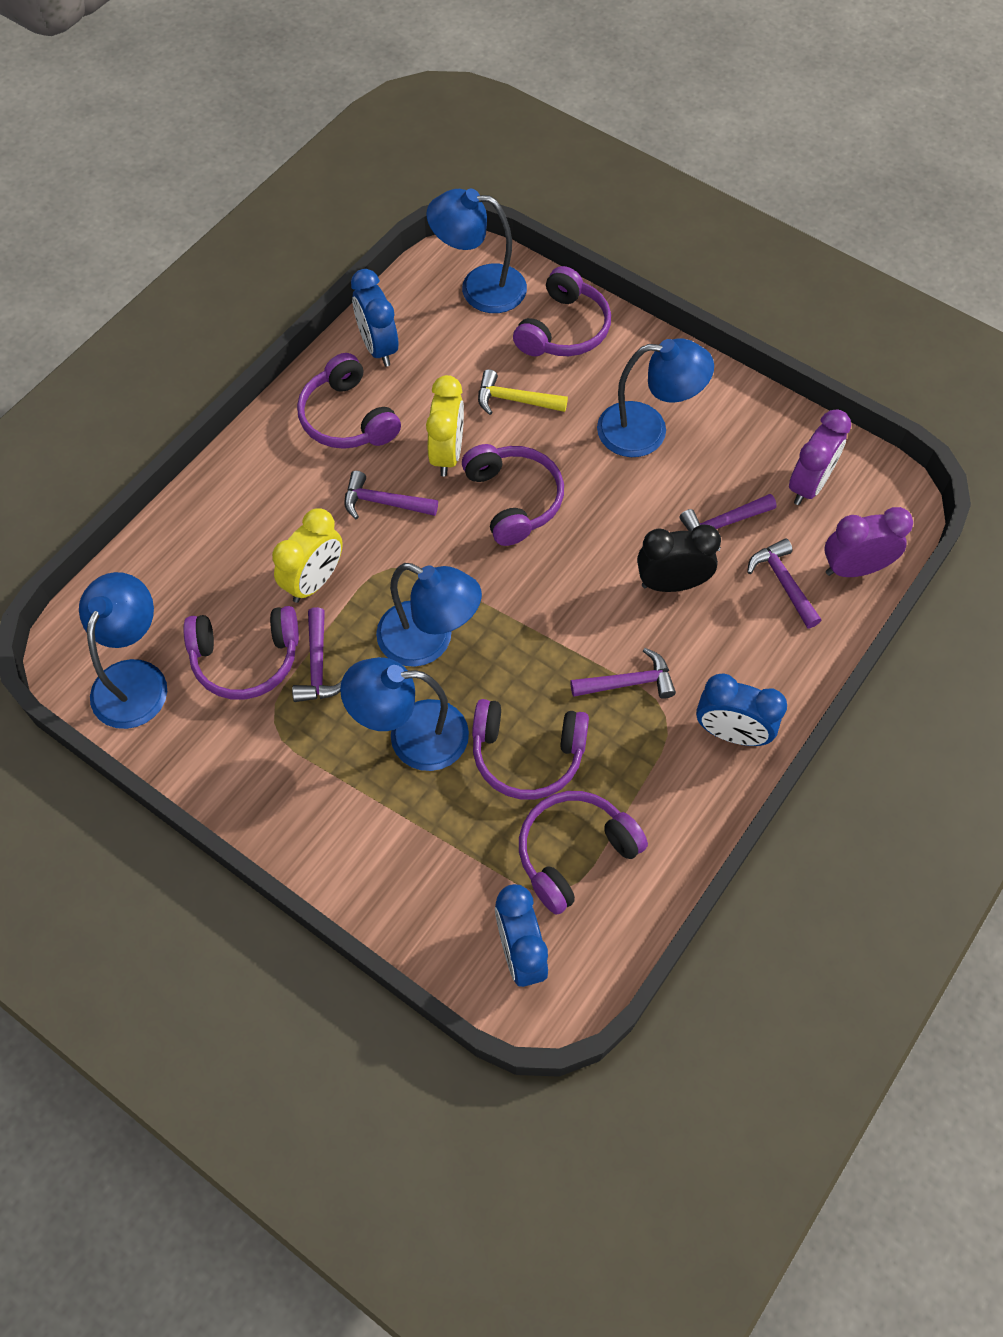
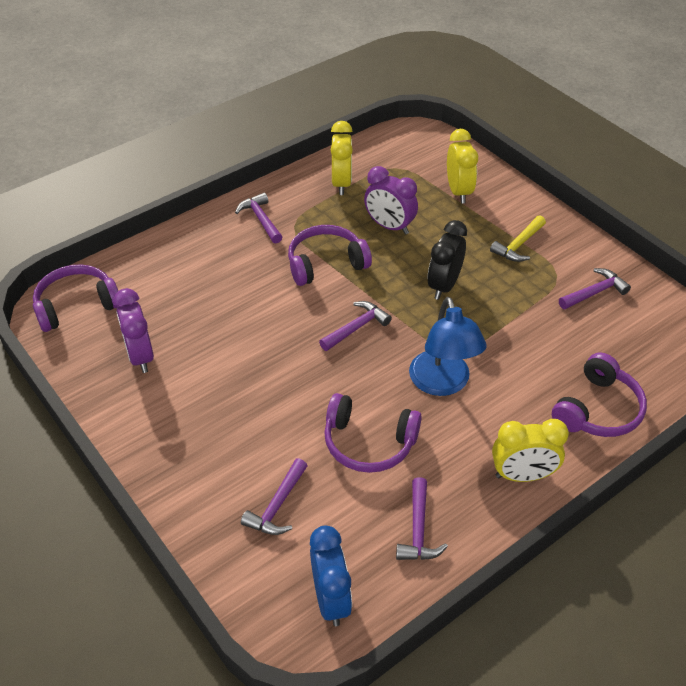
blue clock: 3 -> 1
blue lamp: 5 -> 1
purple headphones: 6 -> 4
yellow clock: 2 -> 3

